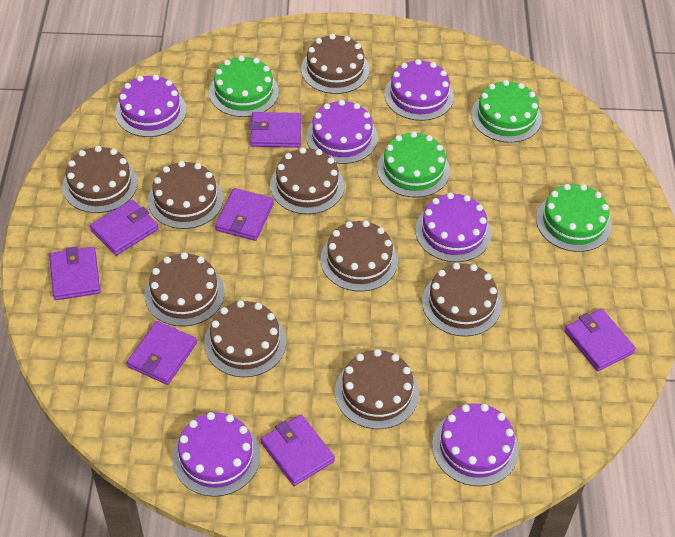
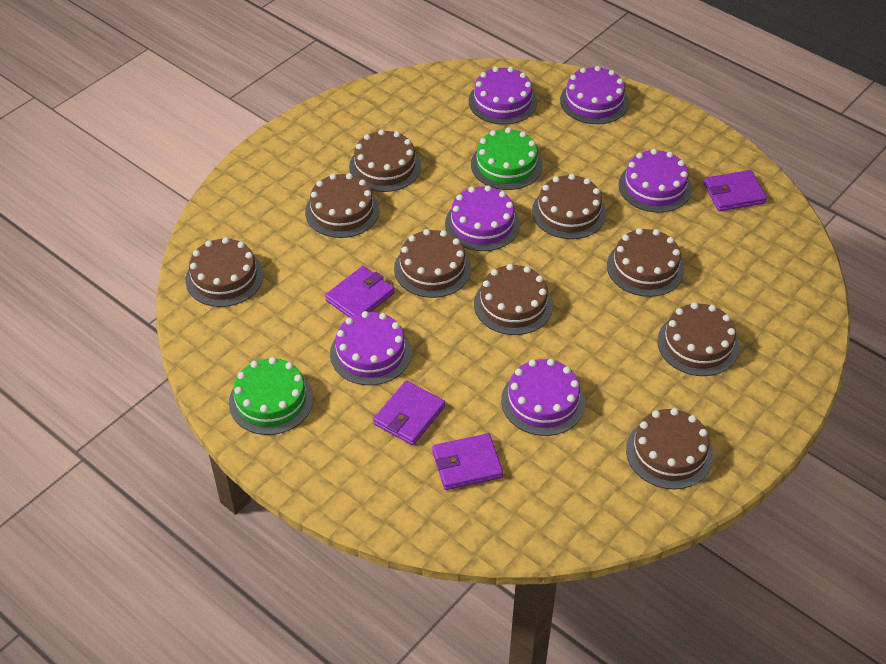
green cake: 4 -> 2
purple wallet: 7 -> 4

